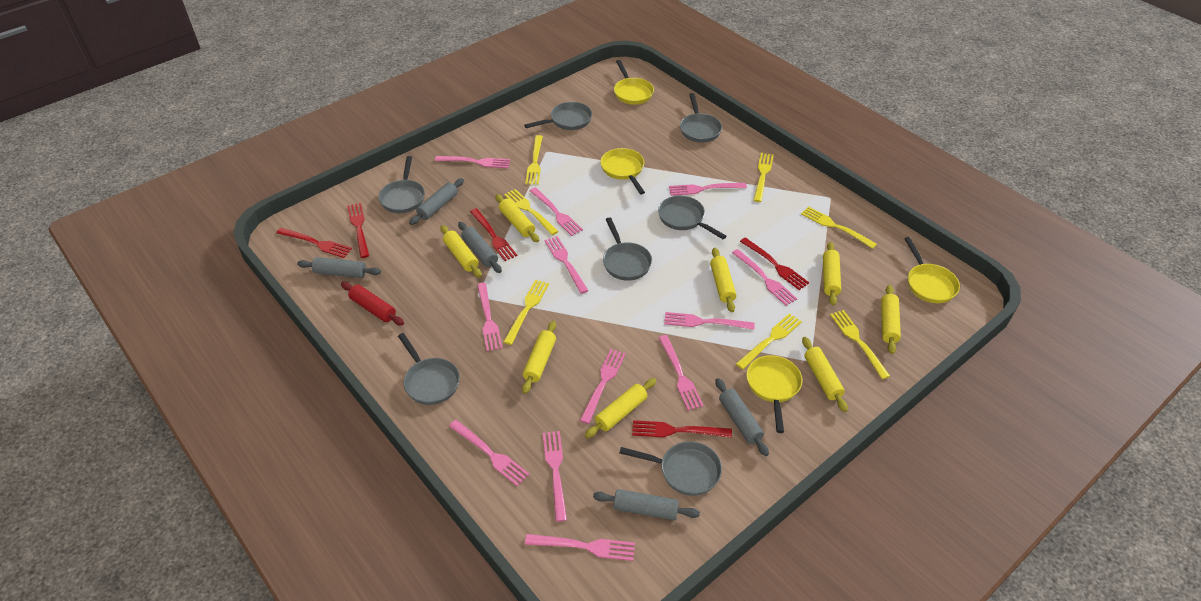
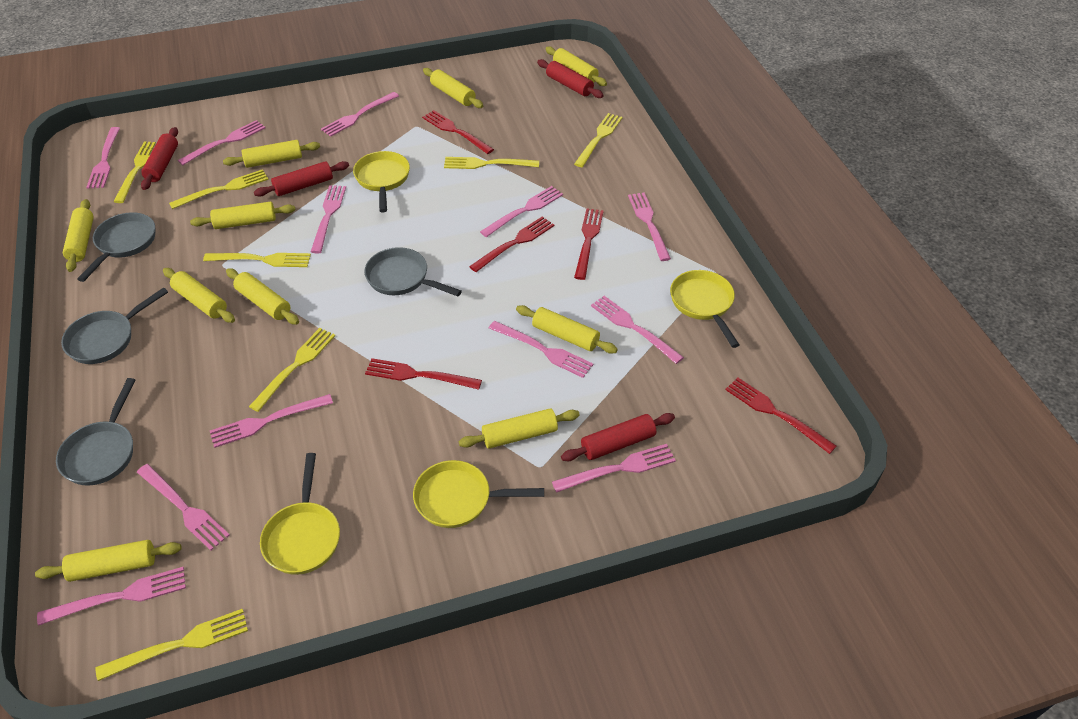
grey pan: 7 -> 4
grey rolling pin: 5 -> 0
red rolling pin: 1 -> 4
yellow rolling pin: 8 -> 10

